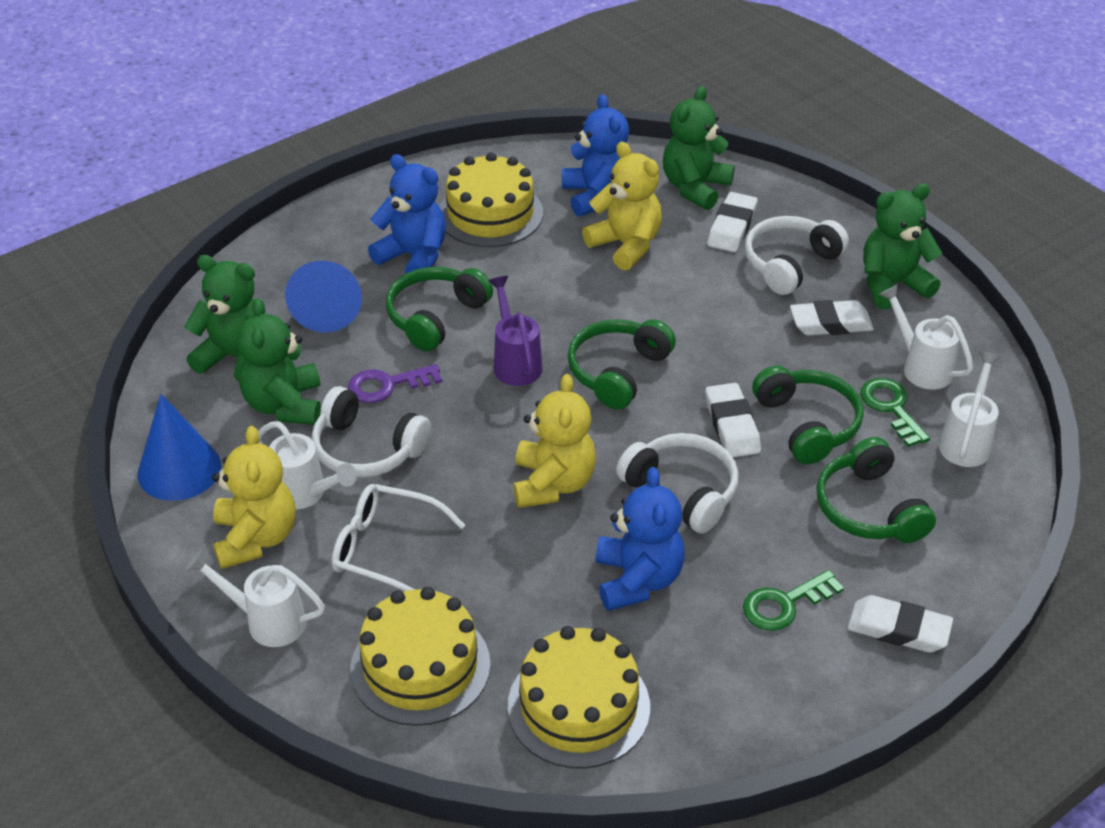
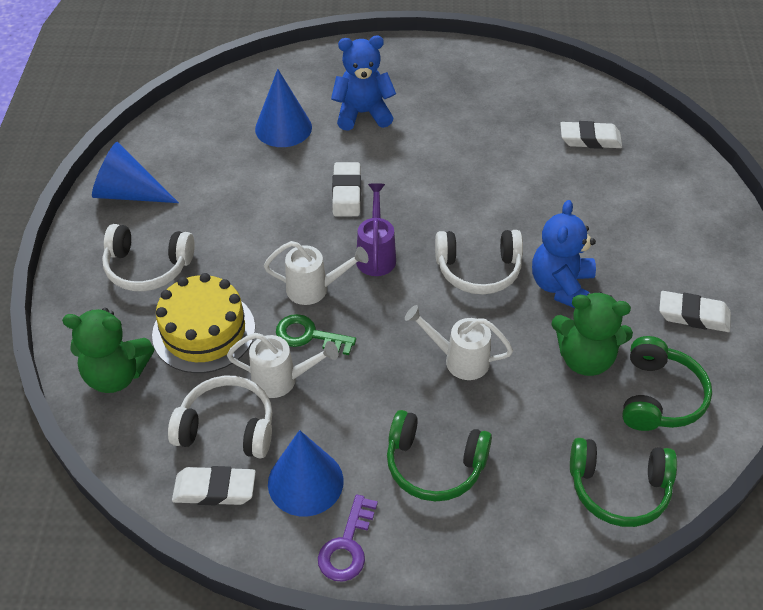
blue cone: 2 -> 3
blue teddy bear: 3 -> 2
green headphones: 4 -> 3
green key: 2 -> 1
green teddy bear: 4 -> 2
white glasses: 1 -> 0
white watering can: 4 -> 3
yellow cake: 3 -> 1
yellow teddy bear: 3 -> 0

